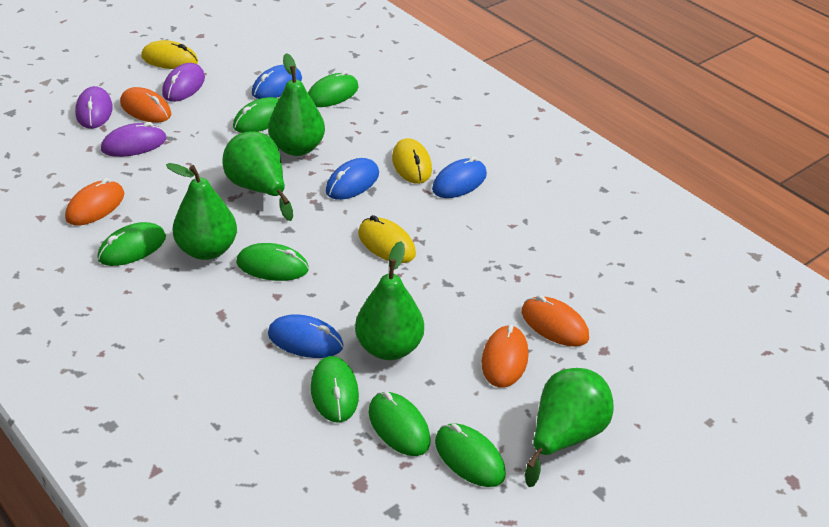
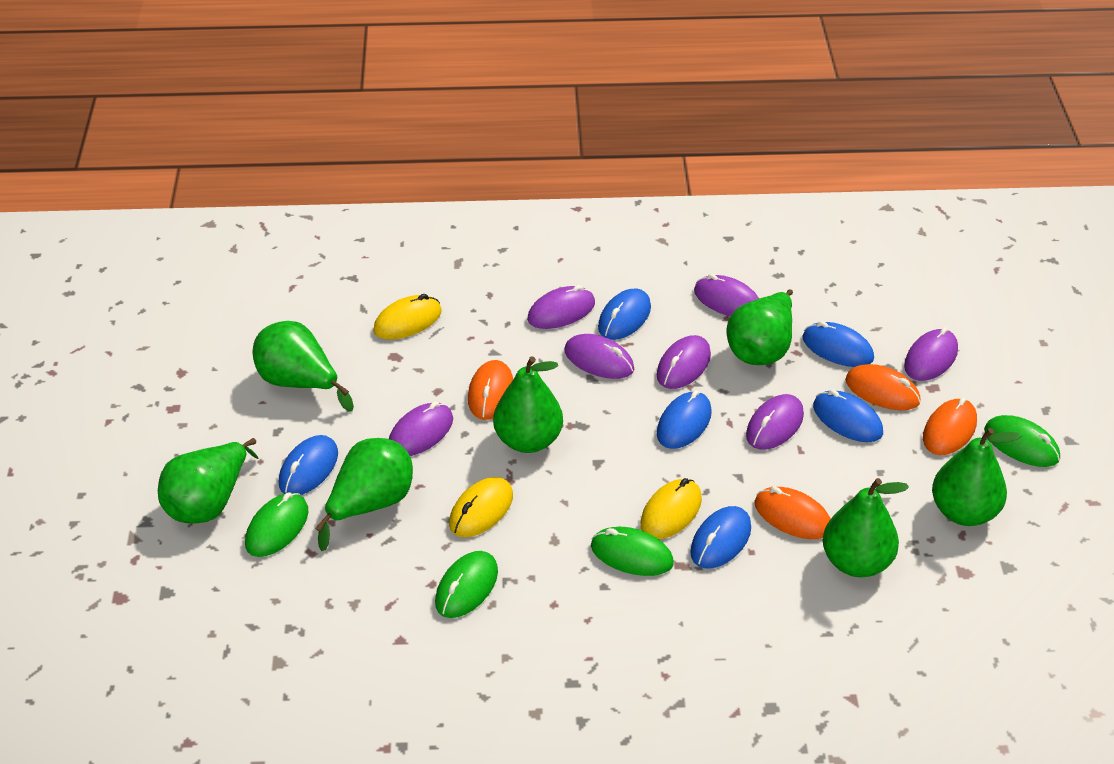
blue mouse: 4 -> 6
green mouse: 7 -> 4
green pear: 5 -> 7
purple mouse: 3 -> 7

